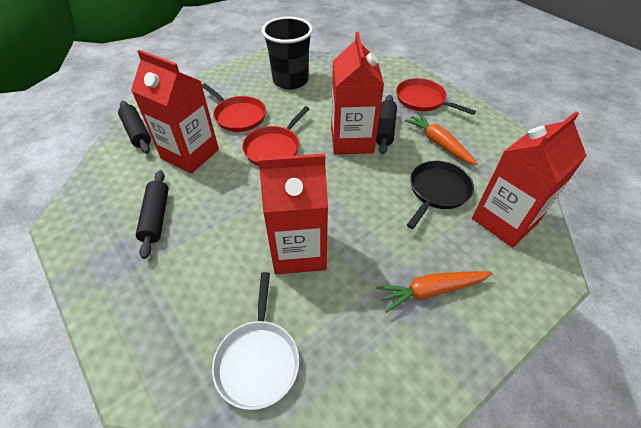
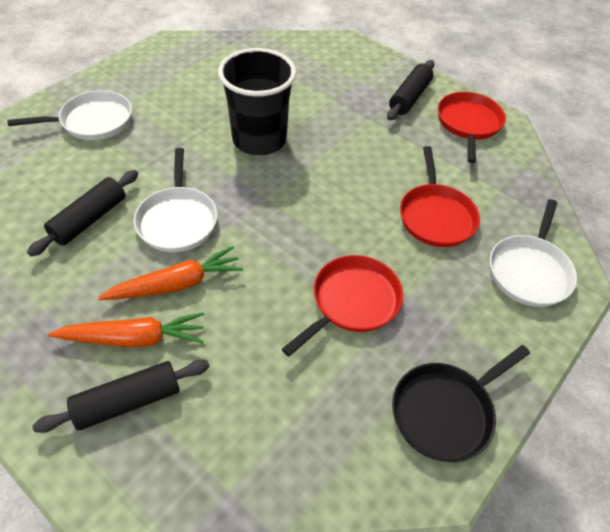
red carton: 4 -> 0
white pan: 1 -> 3

